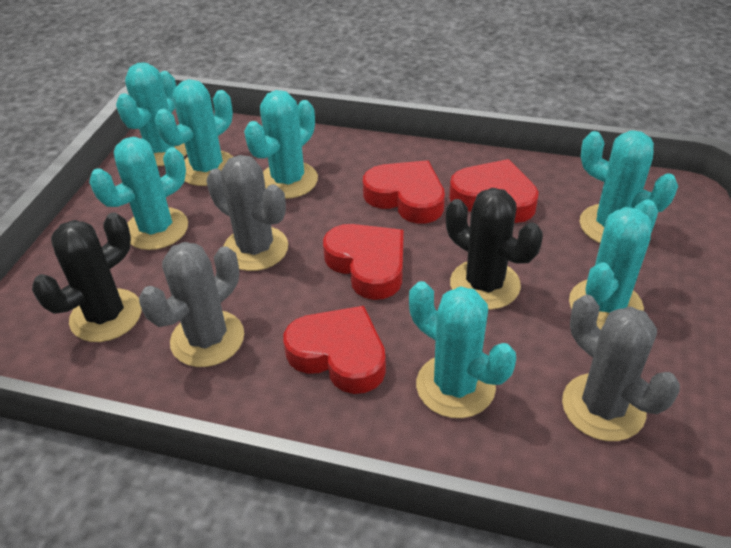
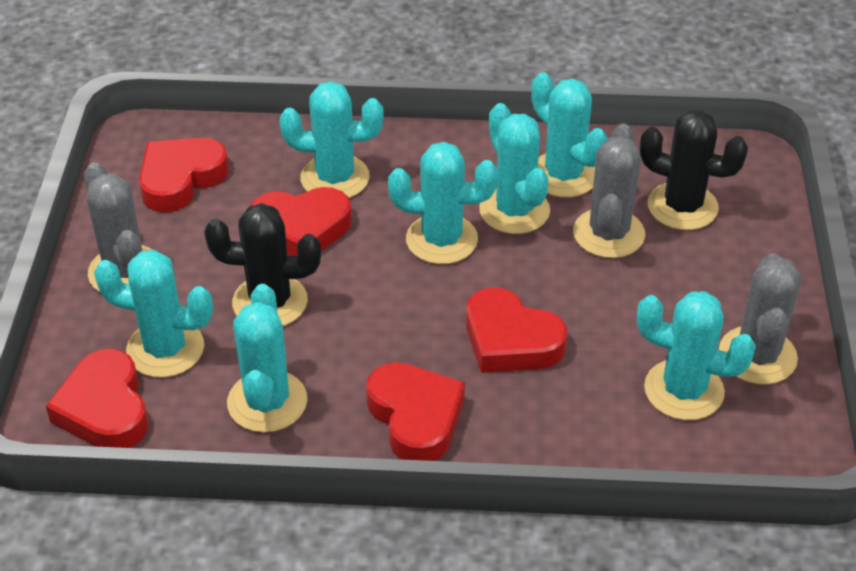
red heart: 4 -> 5

